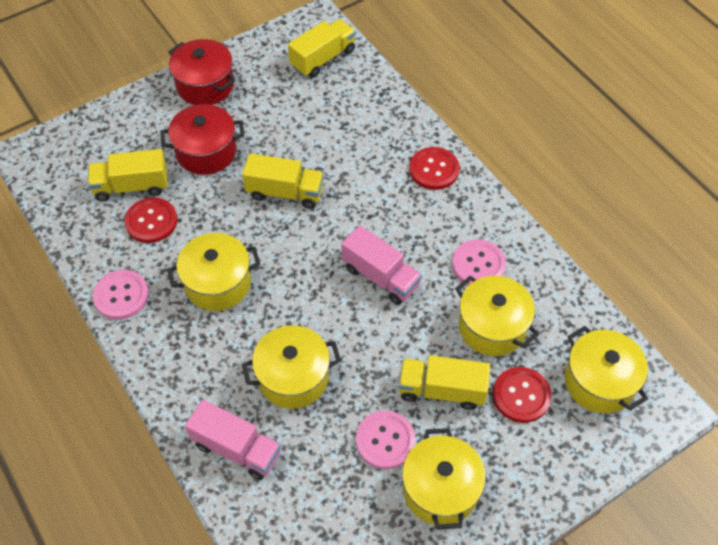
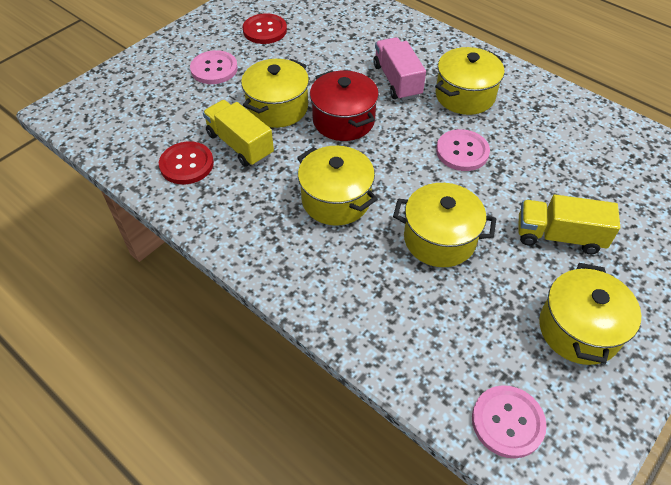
pink truck: 2 -> 1
red button: 3 -> 2
red pot: 2 -> 1
yellow truck: 4 -> 2

